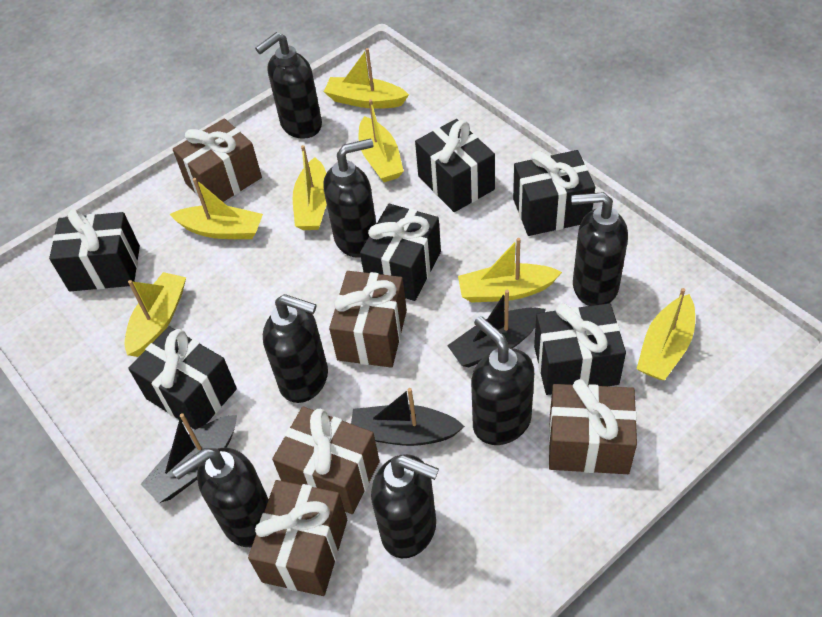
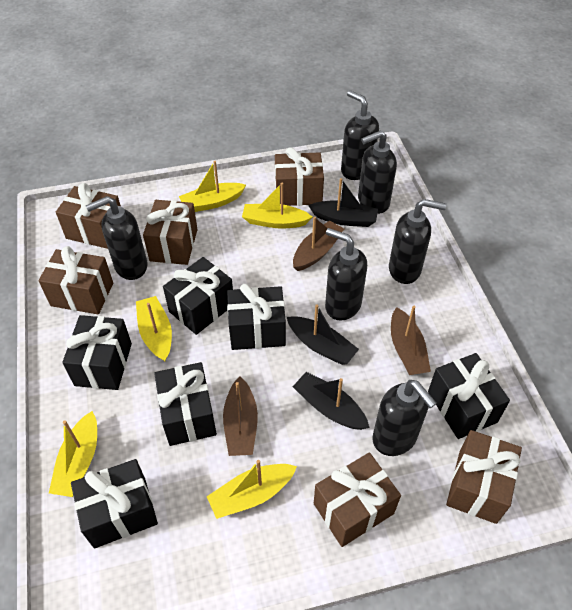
black soap dispenser: 7 -> 6
brown boat: 0 -> 3
brown gift: 5 -> 6
yellow boat: 7 -> 5

